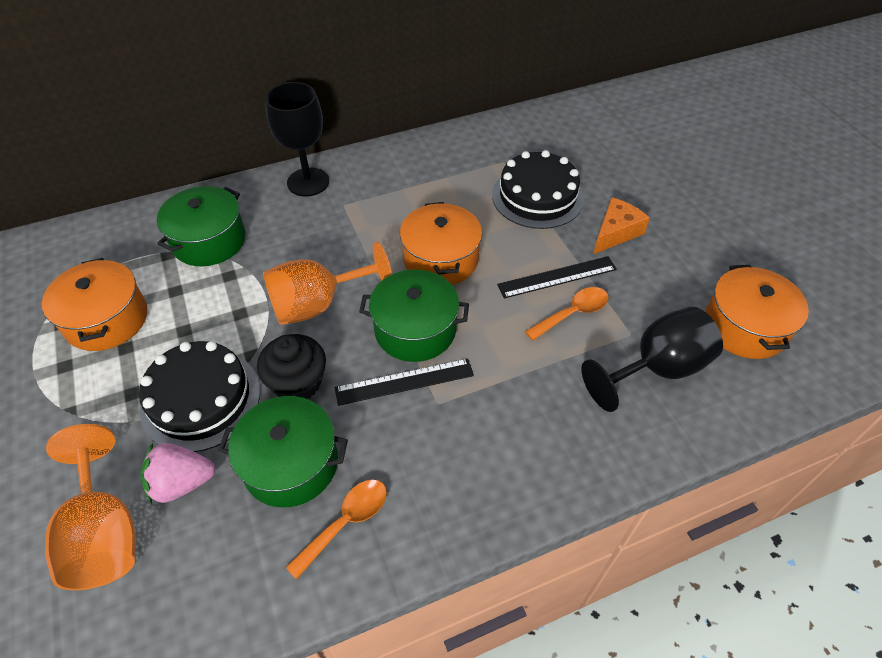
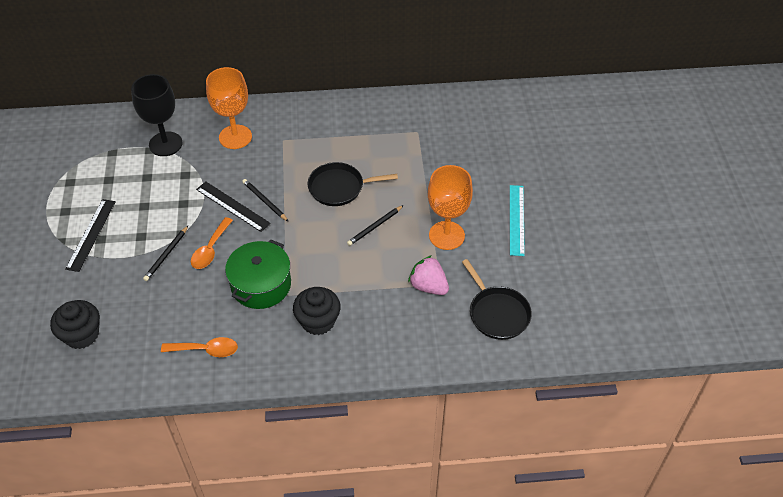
black cake: 2 -> 0
black cupcake: 1 -> 2
black goblet: 2 -> 1
black pan: 0 -> 2
black pencil: 0 -> 3
green pot: 3 -> 1
orange cheese: 1 -> 0
orange pot: 3 -> 0
turquoise ruler: 0 -> 1

